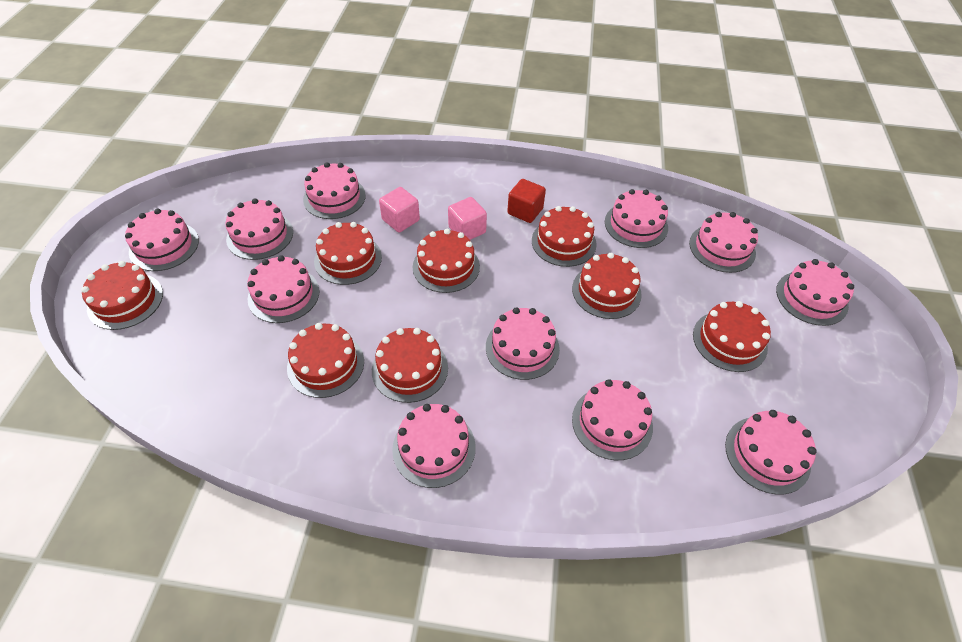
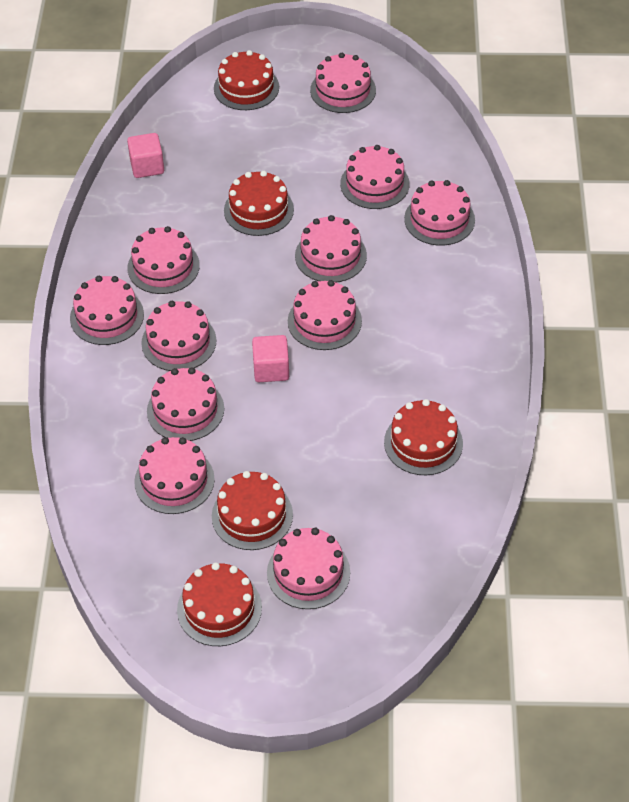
red cake: 8 -> 5
red cube: 1 -> 0

